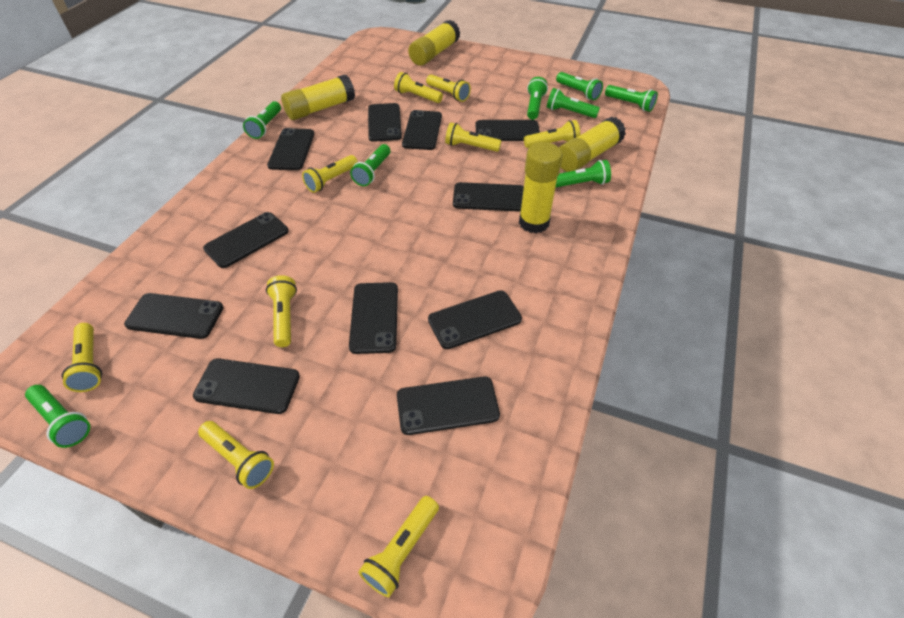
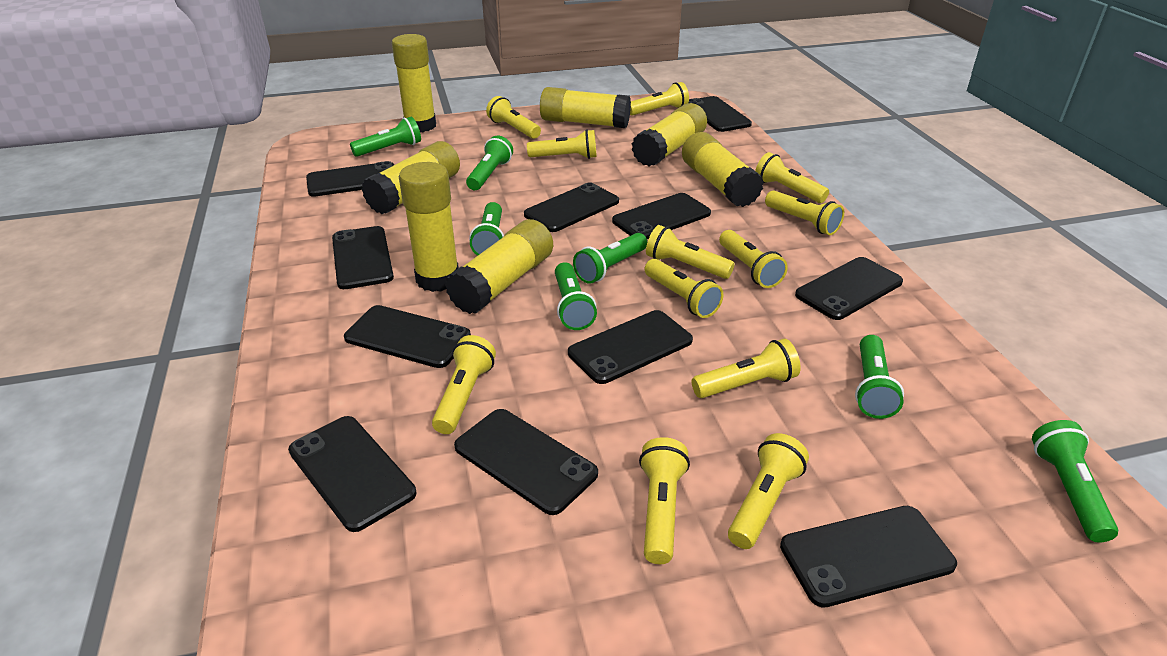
green flashlight: 8 -> 7
yellow flashlight: 9 -> 12
yellow glue stick: 4 -> 7

